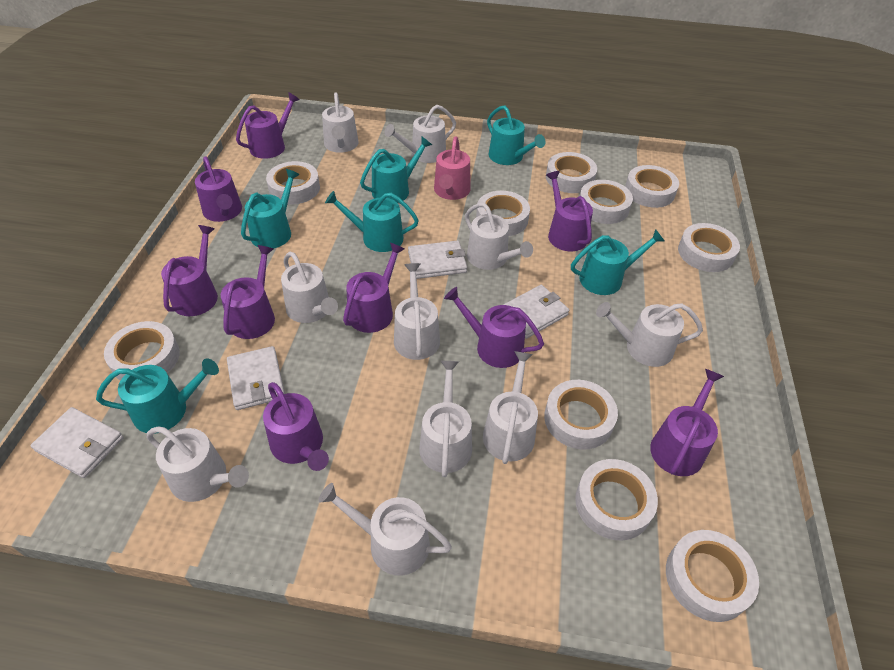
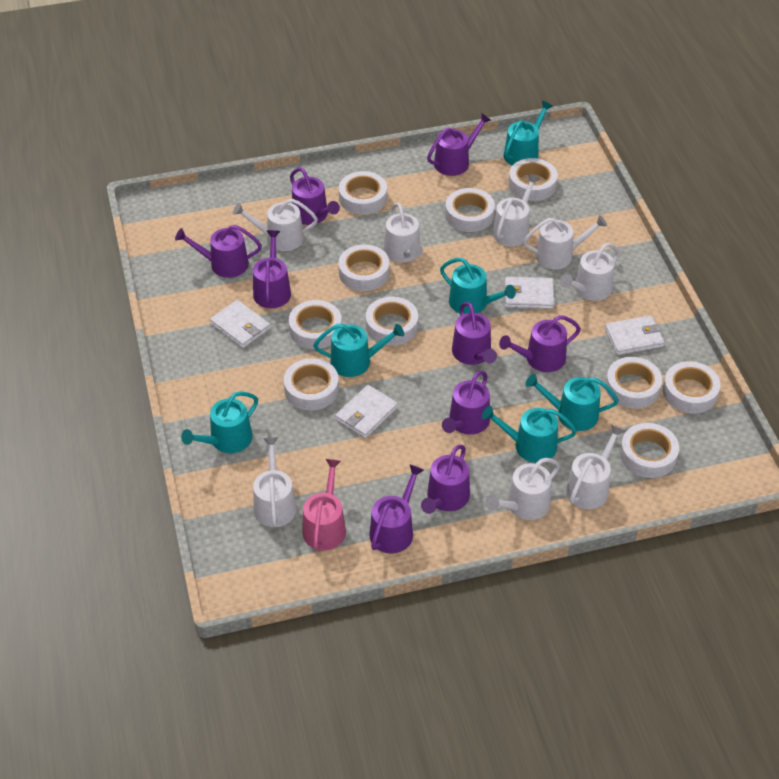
white watering can: 10 -> 8

